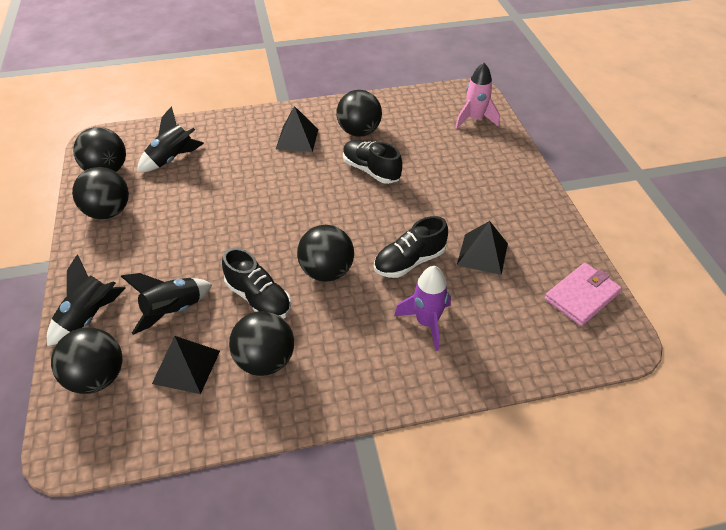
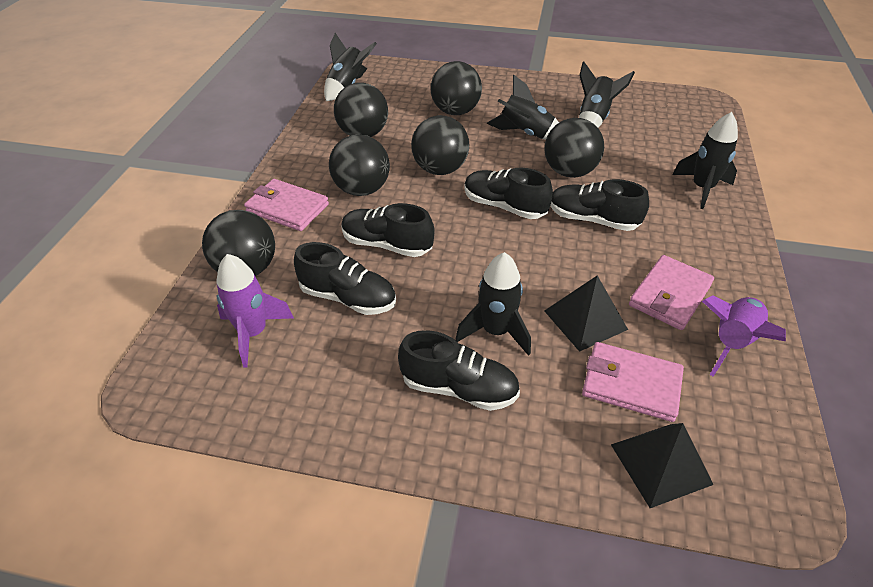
black pyramid: 3 -> 2
black rocket: 3 -> 5
black shoe: 3 -> 5
pink rocket: 1 -> 0
pink wallet: 1 -> 3
purple rocket: 1 -> 2

